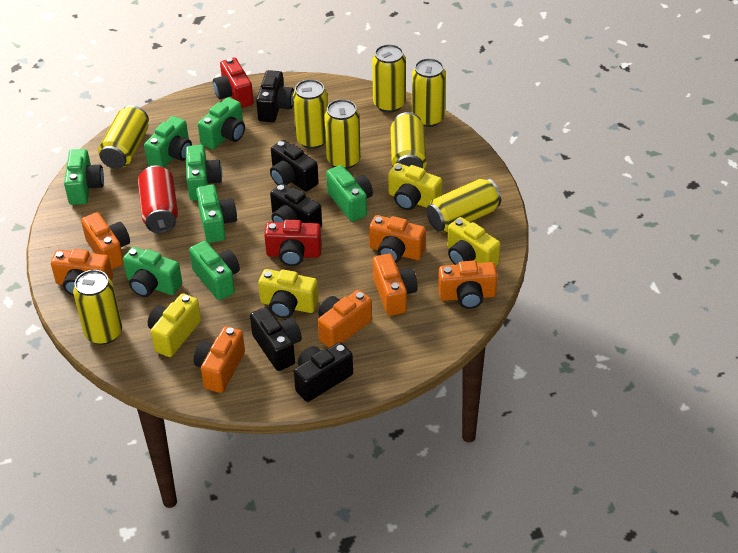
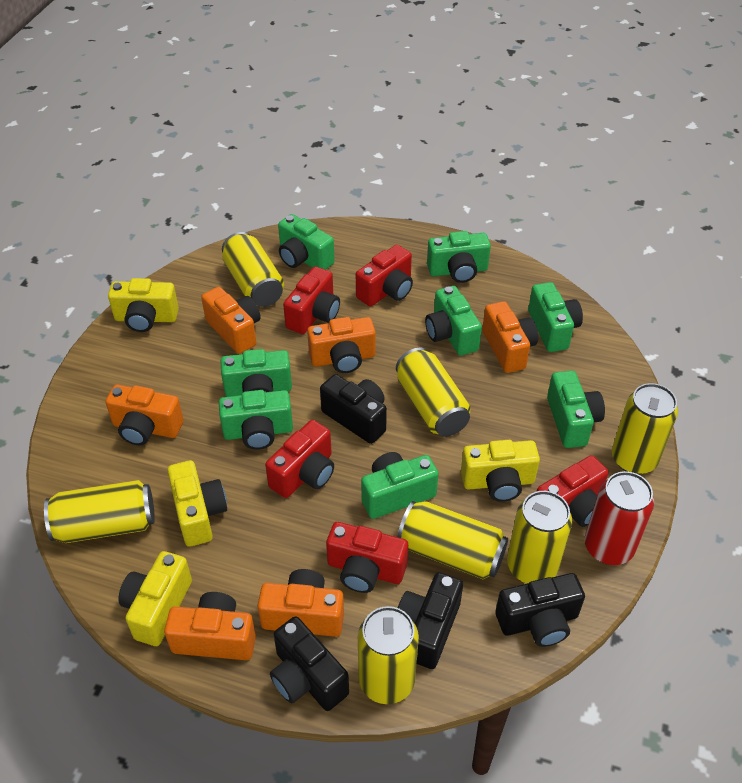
black camera: 5 -> 4
orange camera: 7 -> 6
red camera: 2 -> 5
yellow can: 8 -> 7

